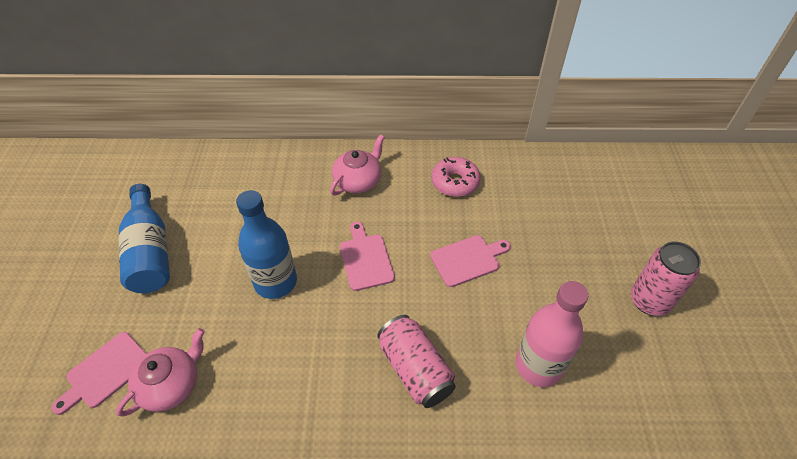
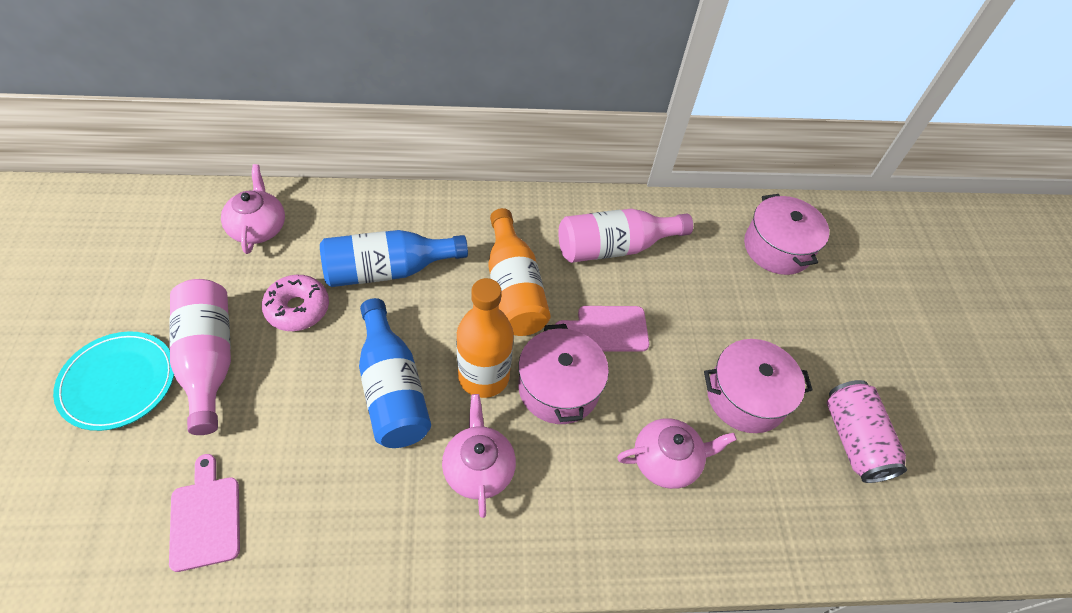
orange bottle: 0 -> 2
pink bottle: 1 -> 2
pink can: 2 -> 1
pink cutting board: 3 -> 2
pink pot: 0 -> 3
pink teapot: 2 -> 3
turquoise plate: 0 -> 1

